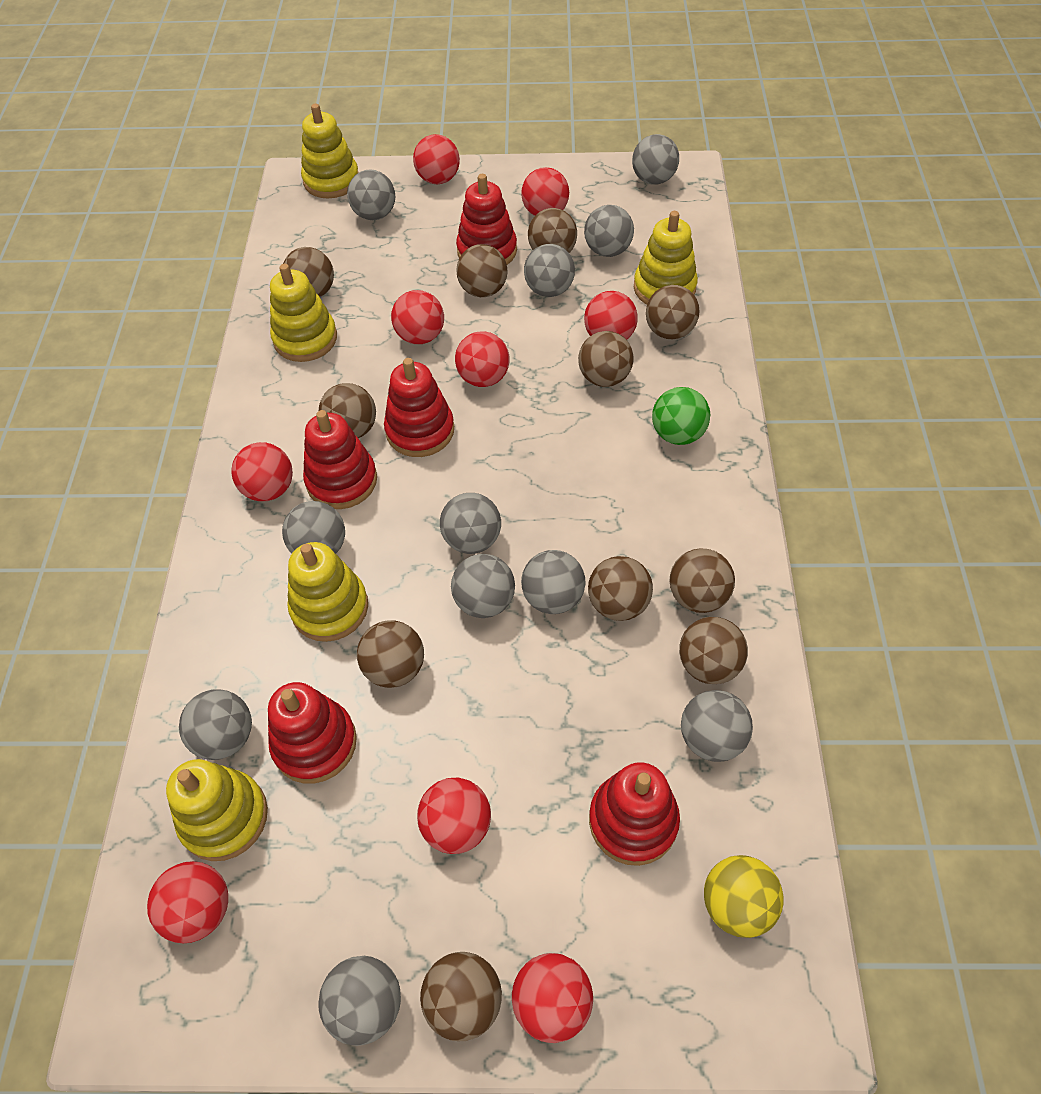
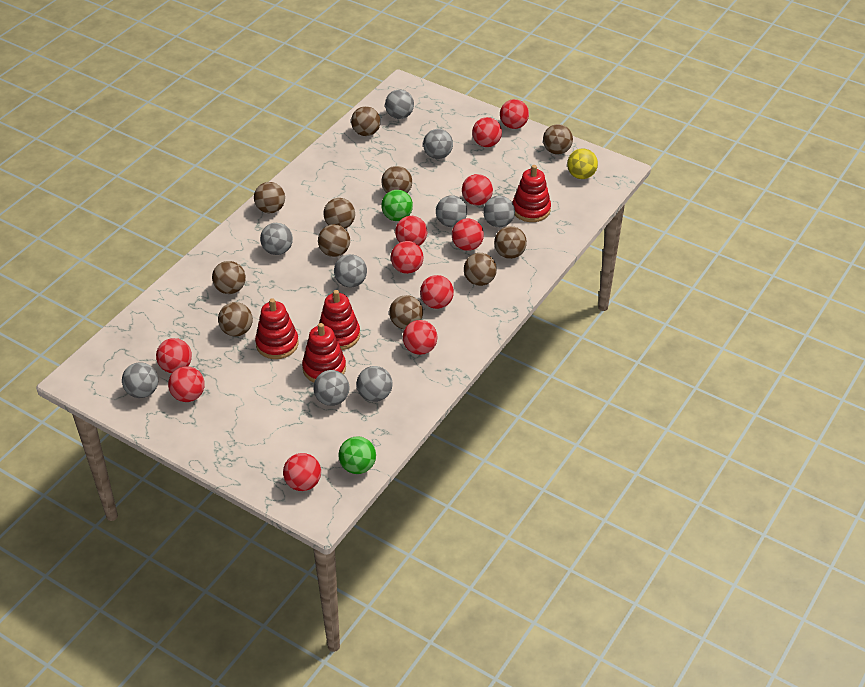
green ball: 1 -> 2
grey ball: 11 -> 9
red ball: 9 -> 11
red stacking toy: 5 -> 4
yellow stacking toy: 5 -> 0

